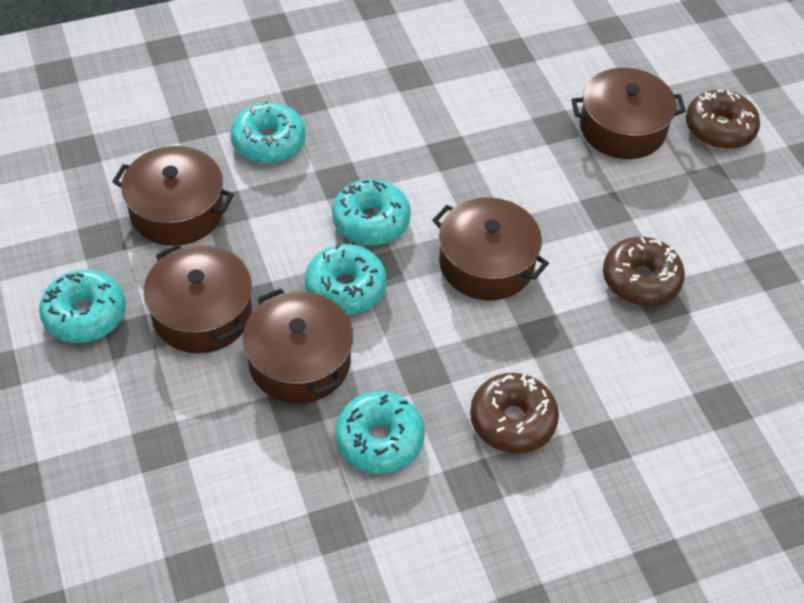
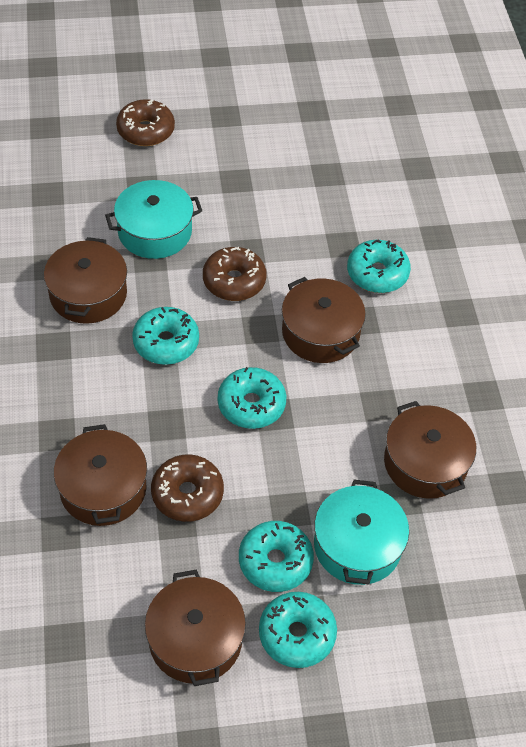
turquoise pot: 0 -> 2

